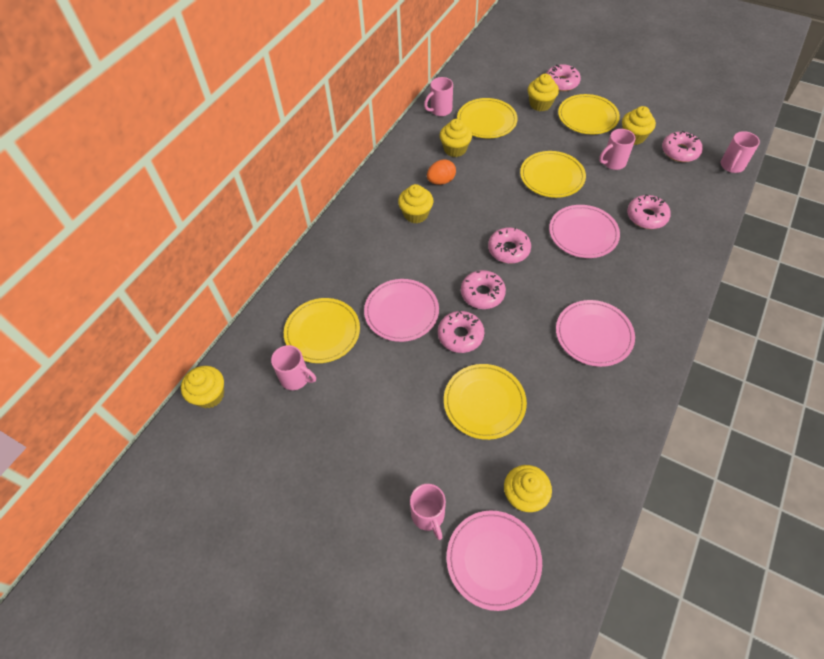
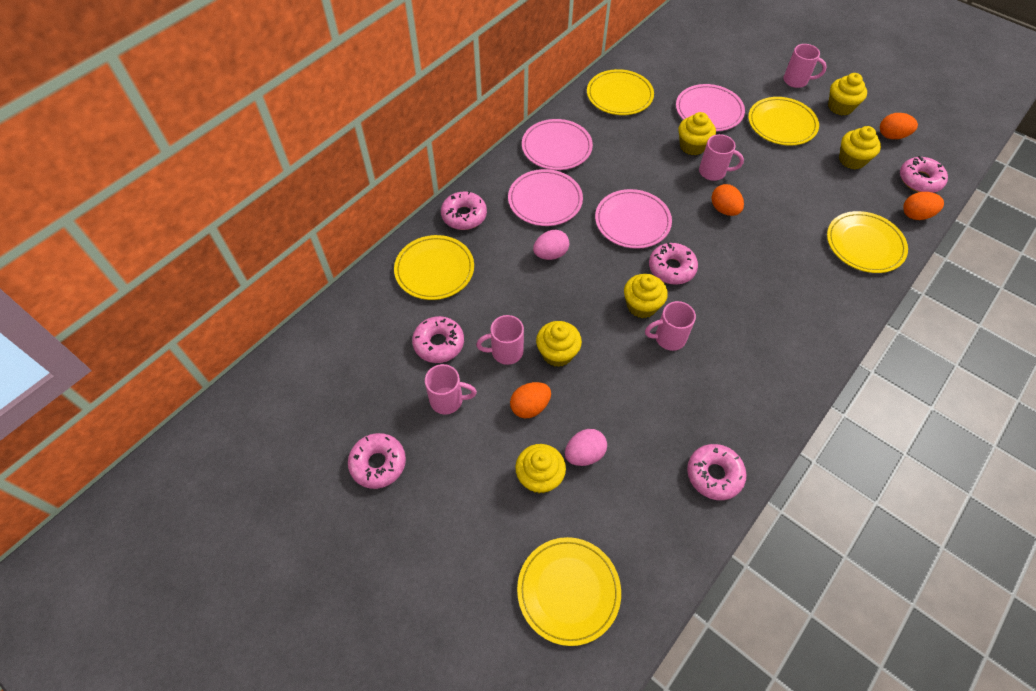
orange egg: 1 -> 4
pink egg: 0 -> 2

